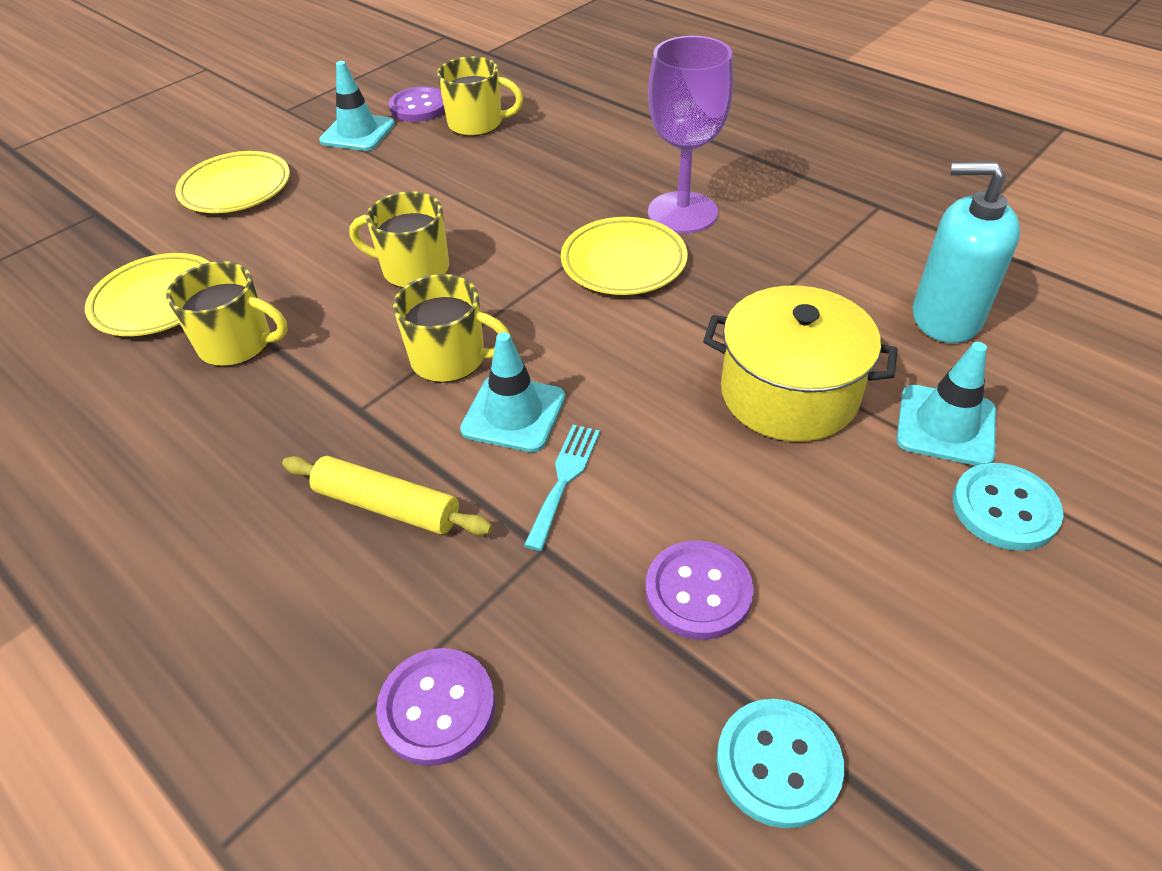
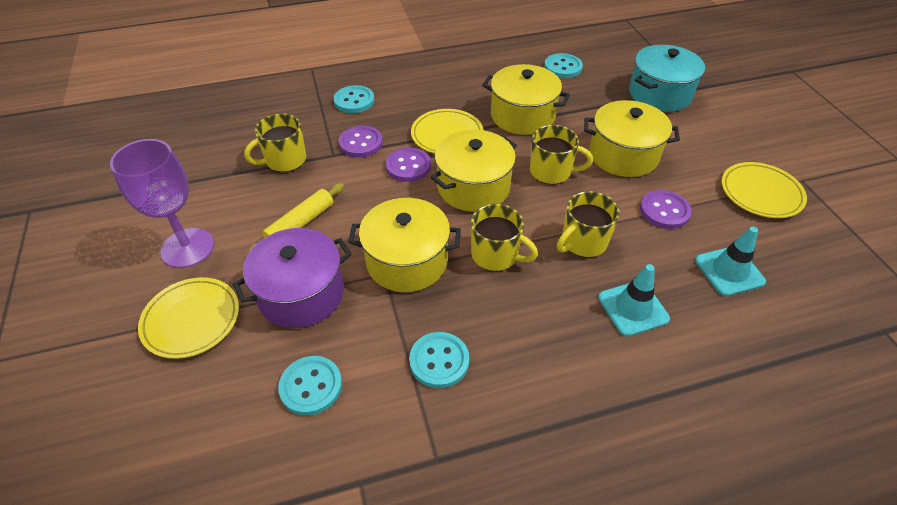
purple pot: 0 -> 1
turquoise button: 2 -> 4
turquoise fork: 1 -> 0
turquoise pot: 0 -> 1
turquoise soap dispenser: 1 -> 0
turquoise traffic cone: 3 -> 2
yellow pot: 1 -> 4

